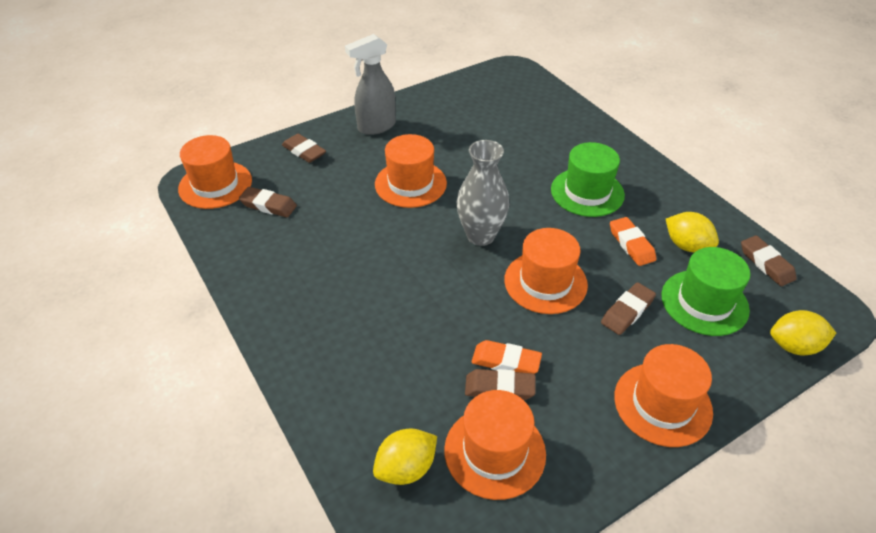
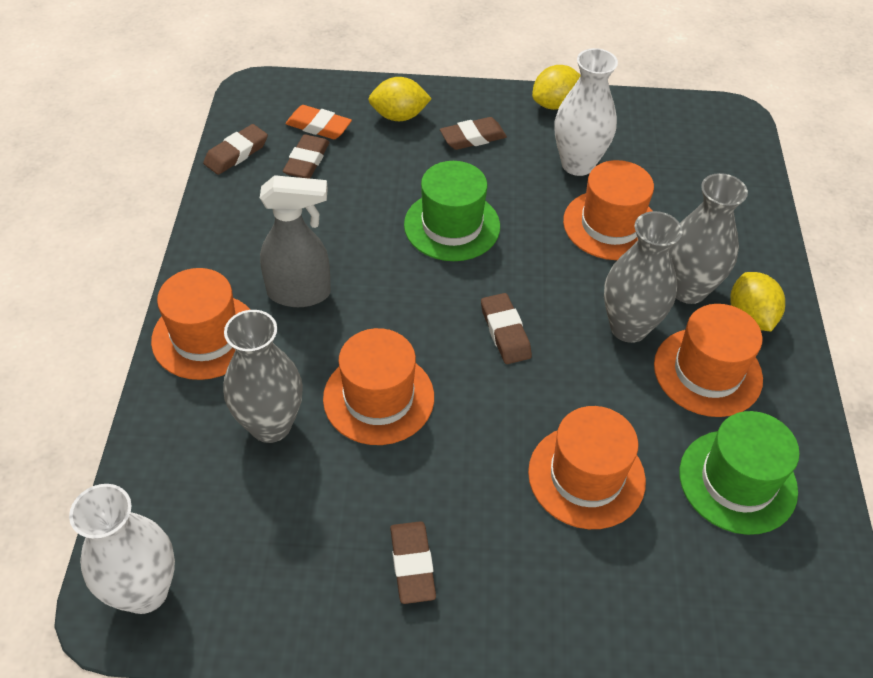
grey vase: 1 -> 3
orange eraser: 2 -> 1
white vase: 0 -> 2

